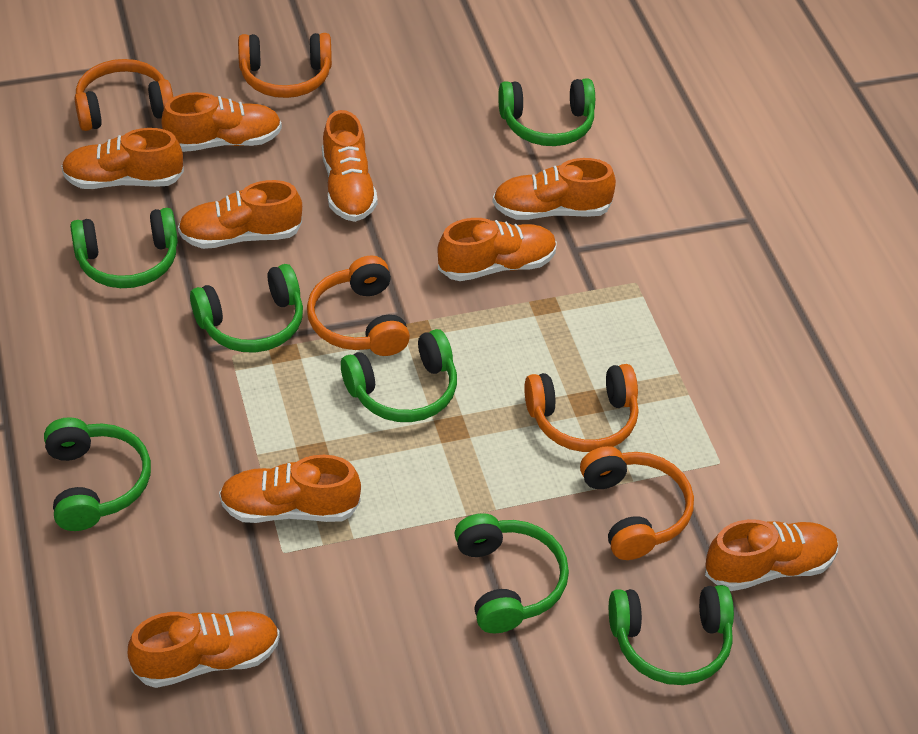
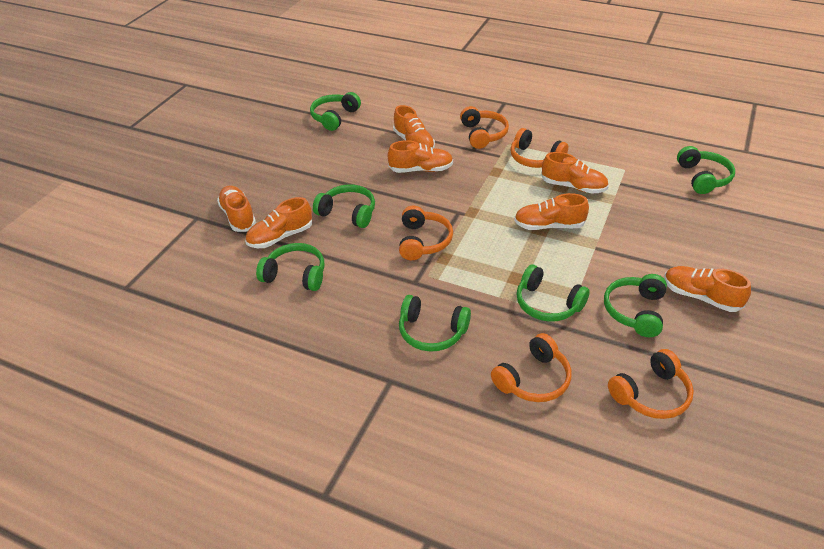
orange shoe: 9 -> 7

